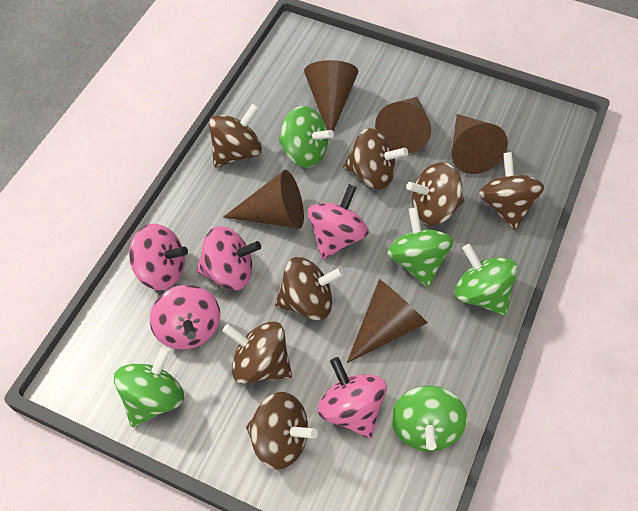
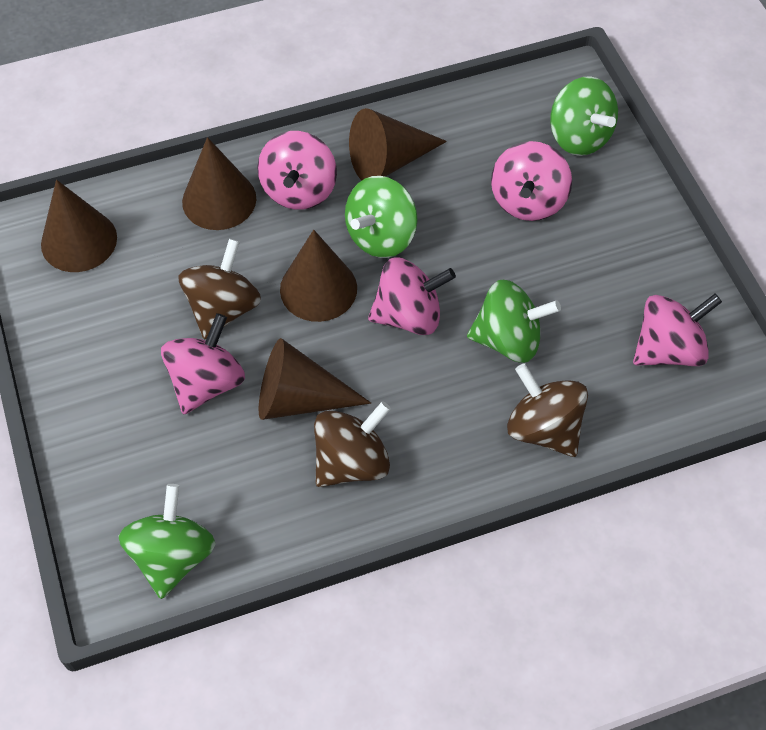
brown spinning top: 7 -> 3
green spinning top: 5 -> 4

